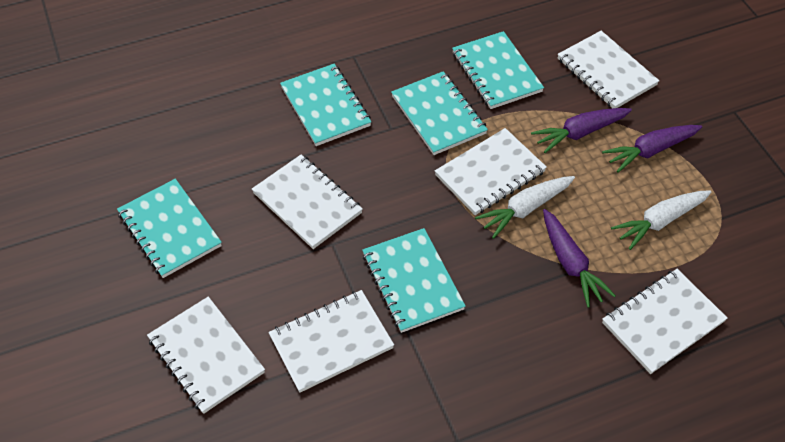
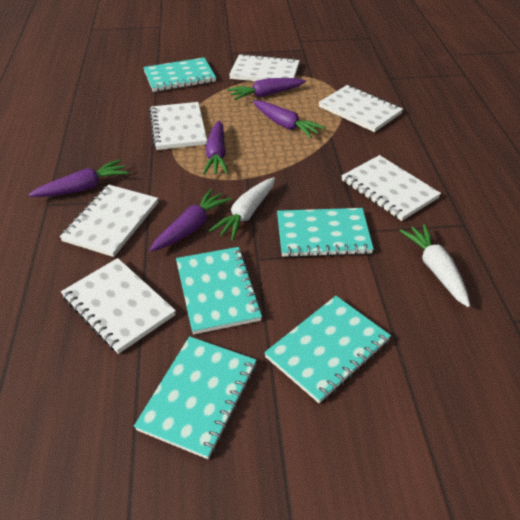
purple carrot: 3 -> 5

